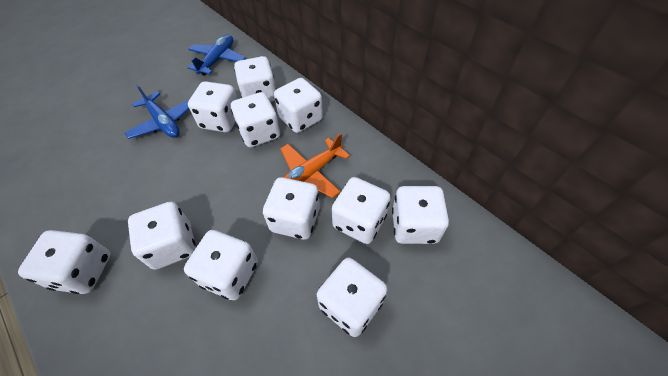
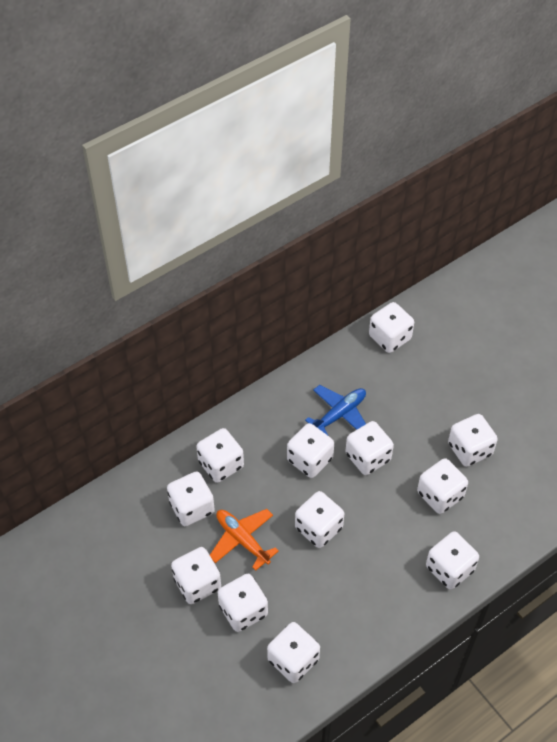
blue plane: 2 -> 1
white dice: 11 -> 12

